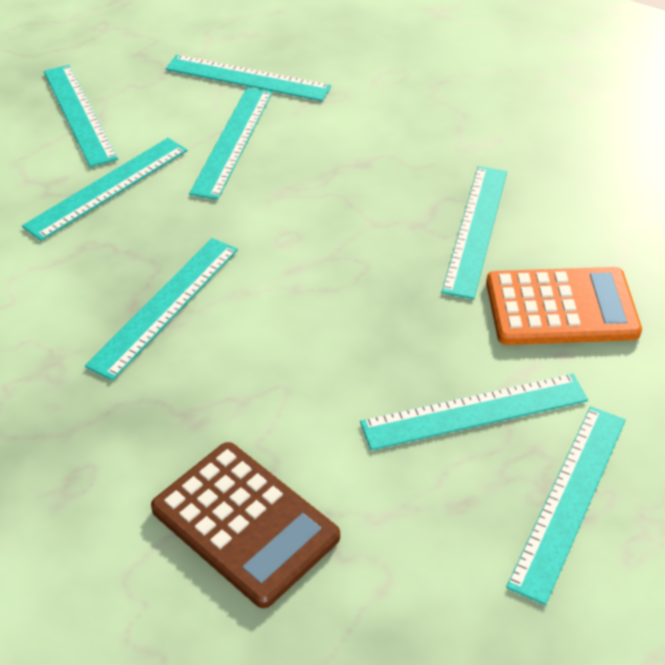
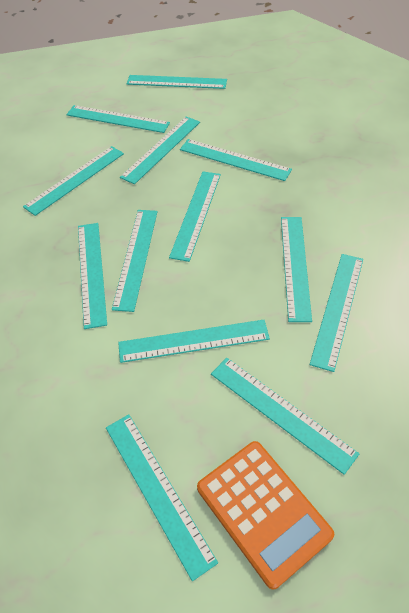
brown calculator: 1 -> 0
turquoise ruler: 8 -> 13

